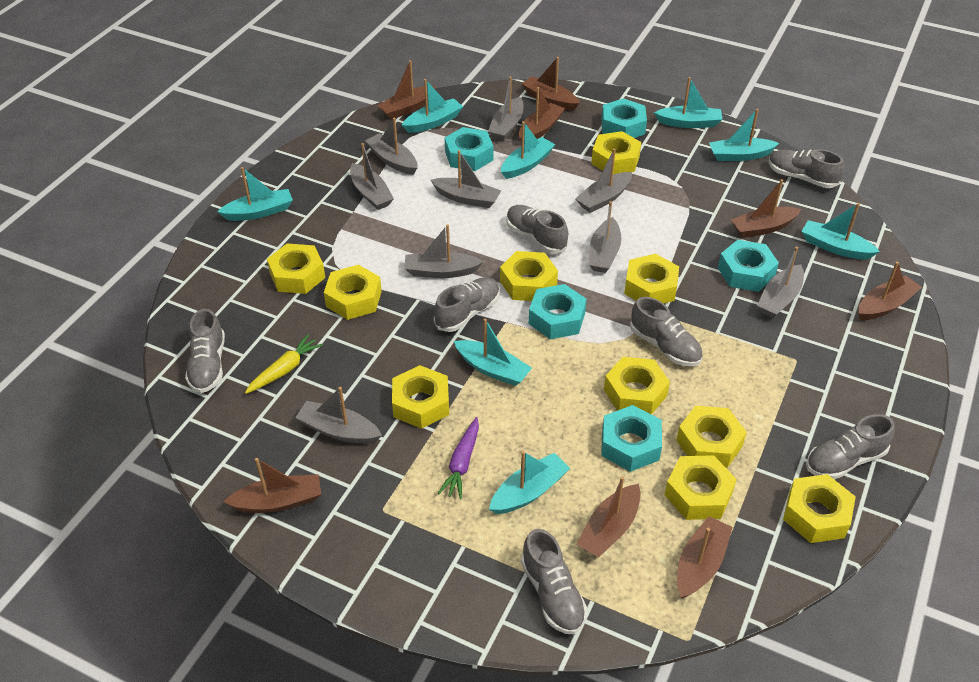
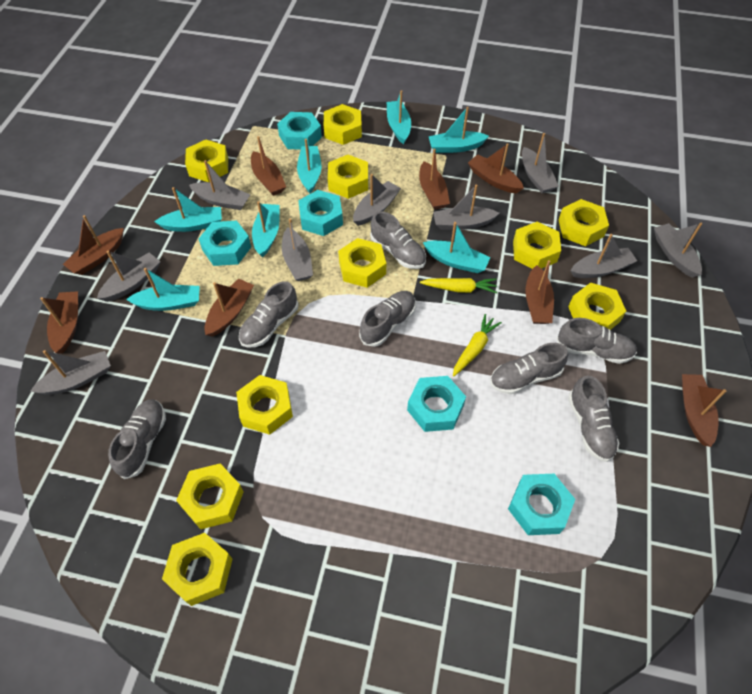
purple carrot: 1 -> 0
turquoise boat: 8 -> 7
yellow carrot: 1 -> 2

